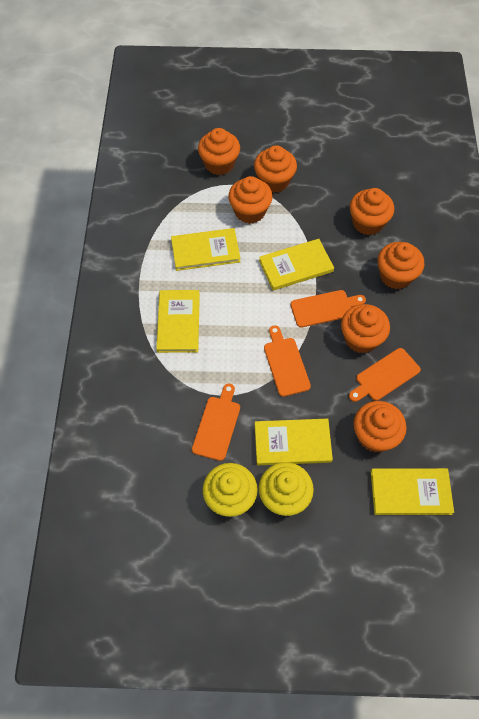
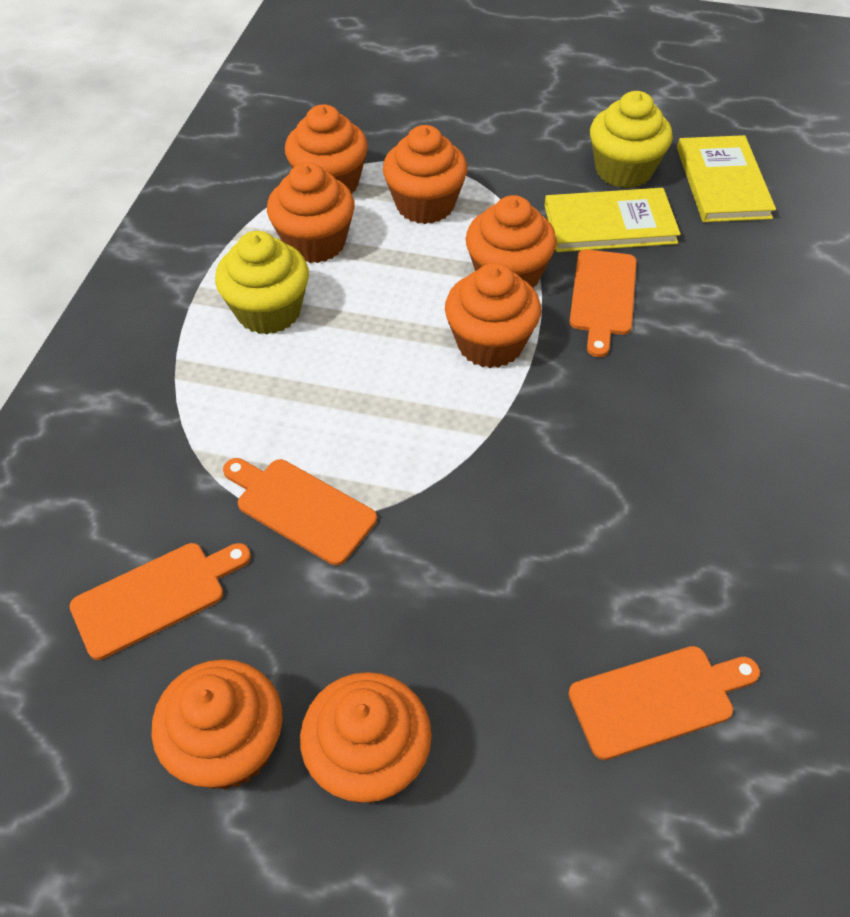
yellow book: 5 -> 2

